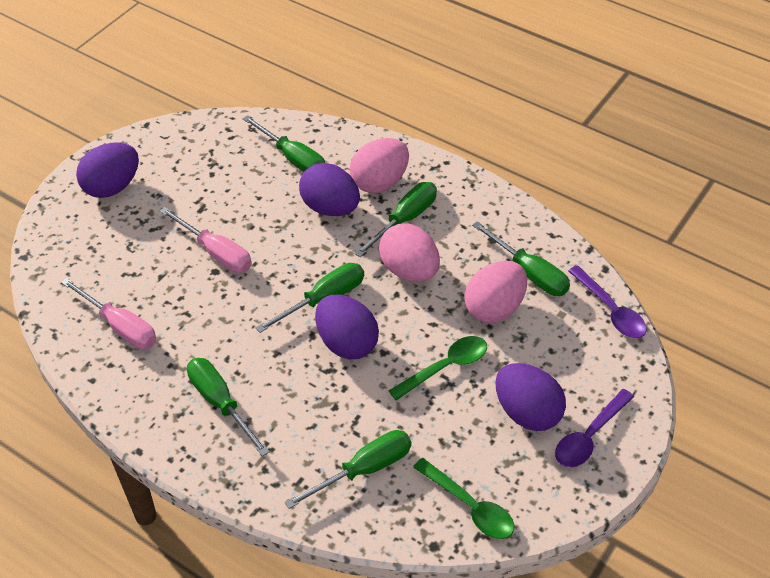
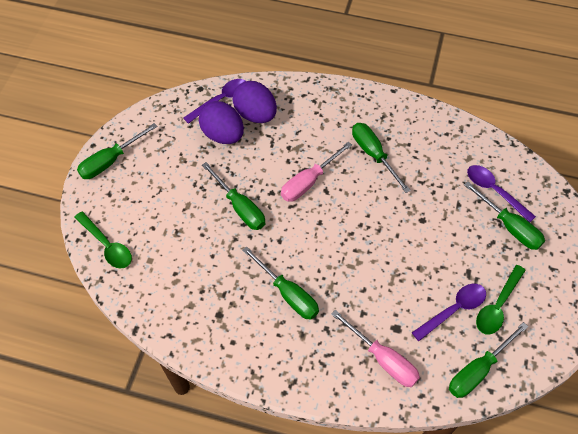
pink egg: 3 -> 0
purple egg: 4 -> 2
purple spoon: 2 -> 3

